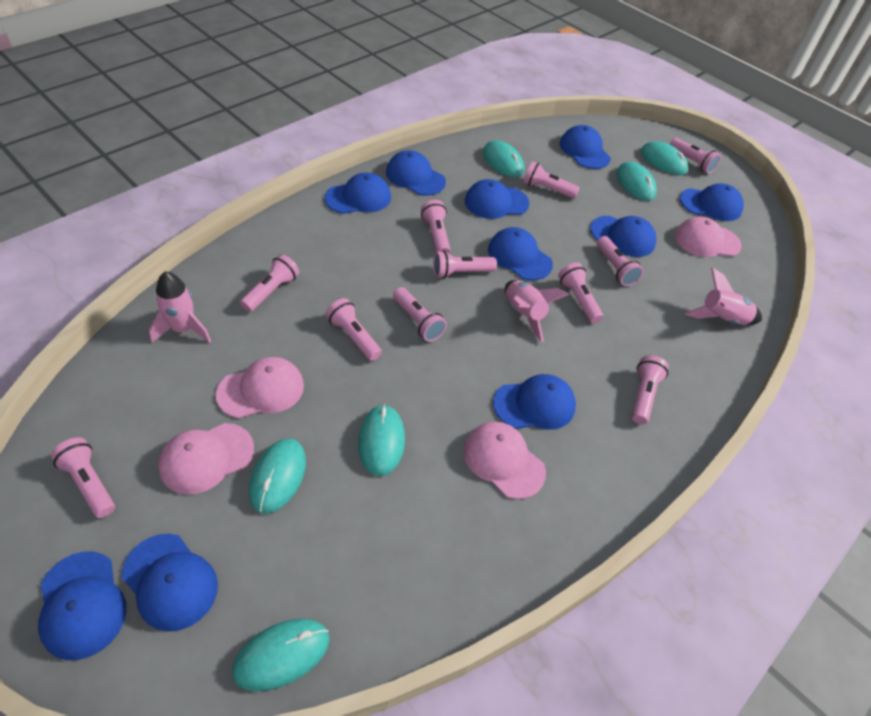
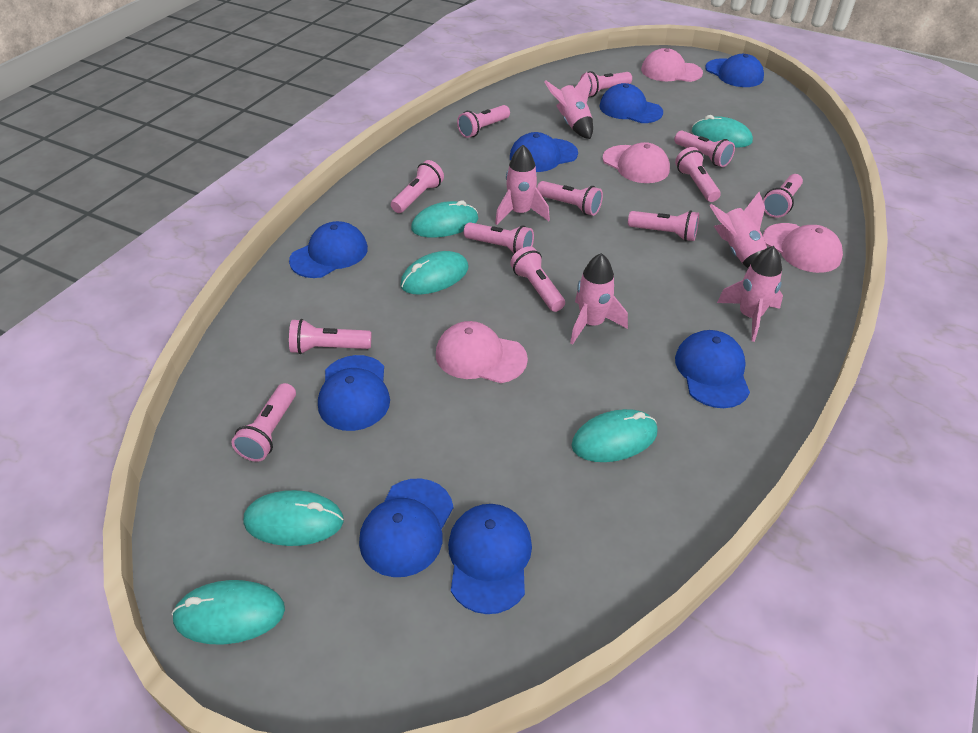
blue cap: 10 -> 8
pink flashlight: 11 -> 12
pink rocket: 3 -> 5

